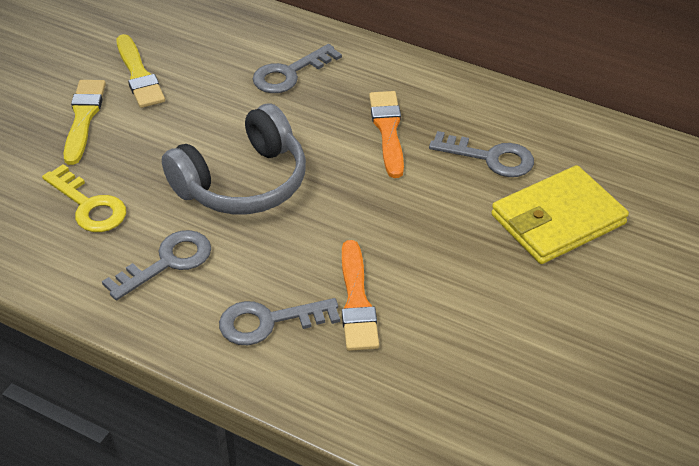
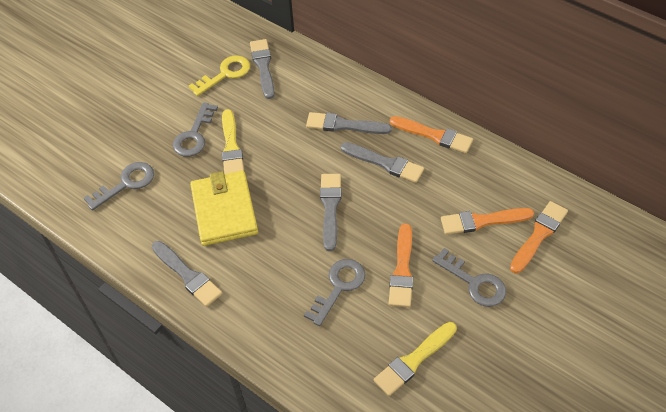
grey brush: 0 -> 5
grey headphones: 1 -> 0
orange brush: 2 -> 4

